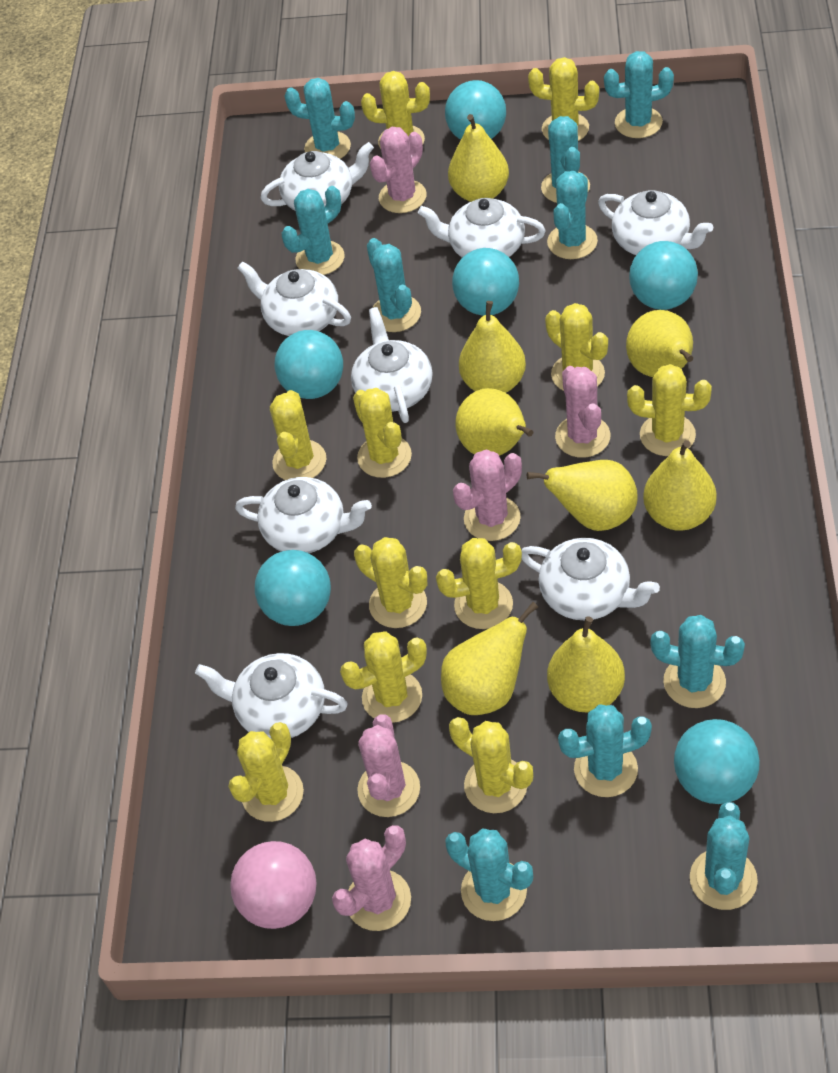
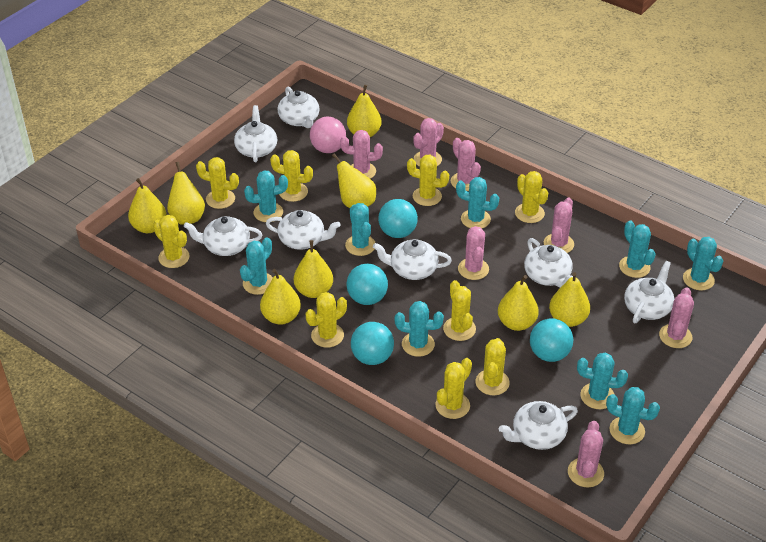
pink cactus: 5 -> 7
turquoise ball: 6 -> 4
turquoise cactus: 10 -> 9
yellow cactus: 11 -> 9

